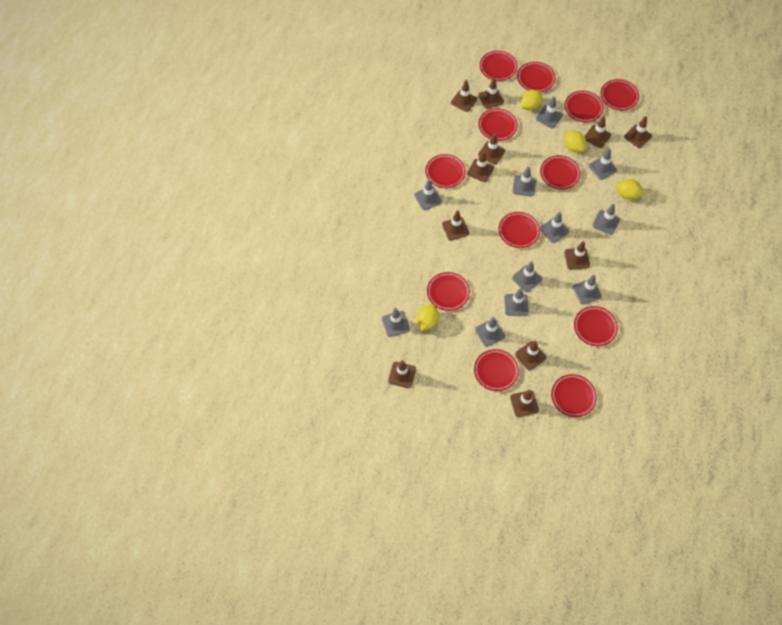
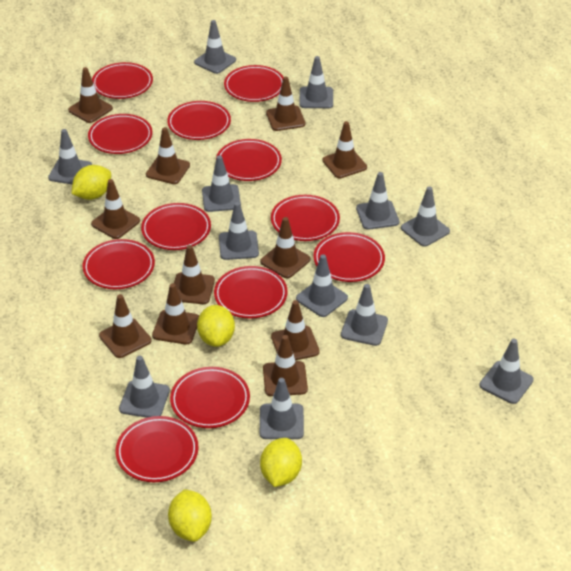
grey traffic cone: 11 -> 12

